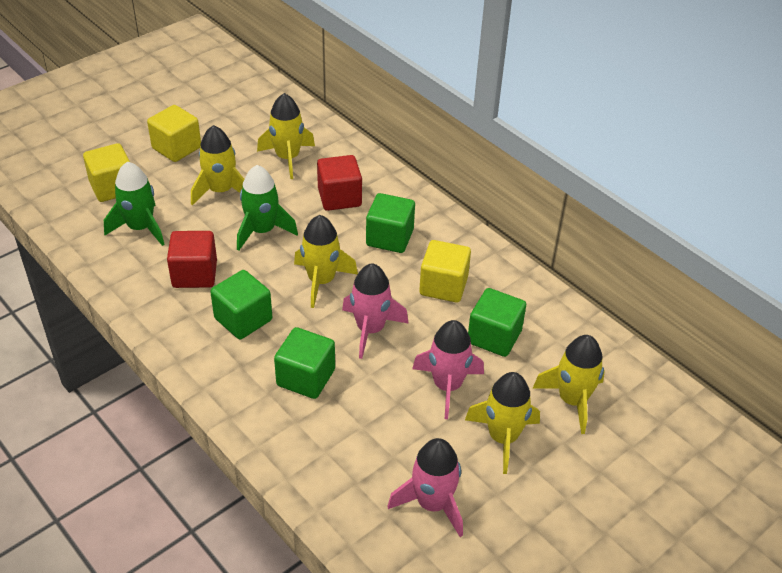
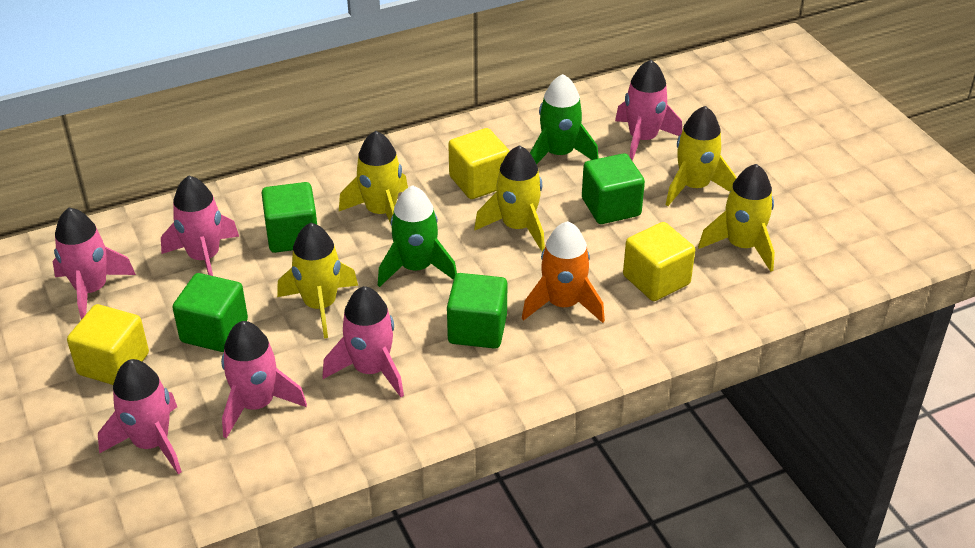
orange rocket: 0 -> 1
pink rocket: 3 -> 6
red cube: 2 -> 0

